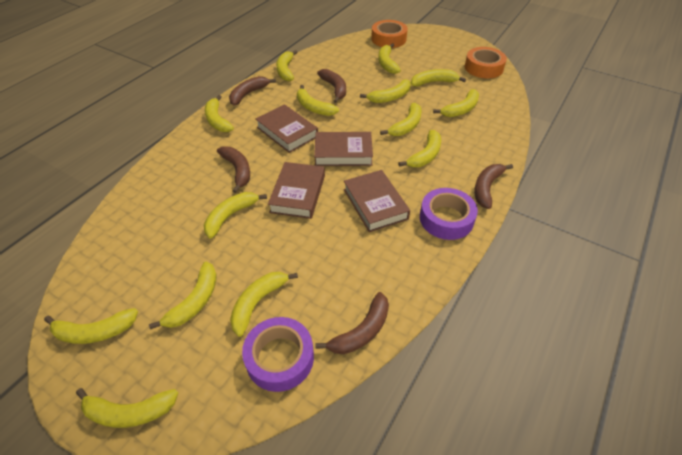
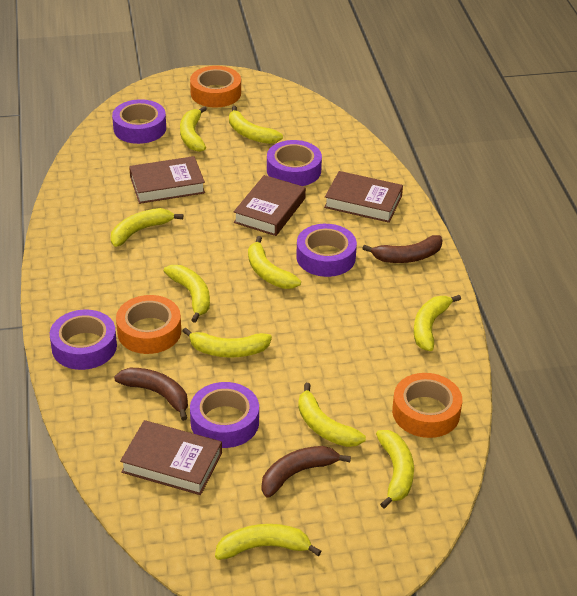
brown banana: 5 -> 3
orange tape: 2 -> 3
purple tape: 2 -> 5
yellow banana: 14 -> 10

